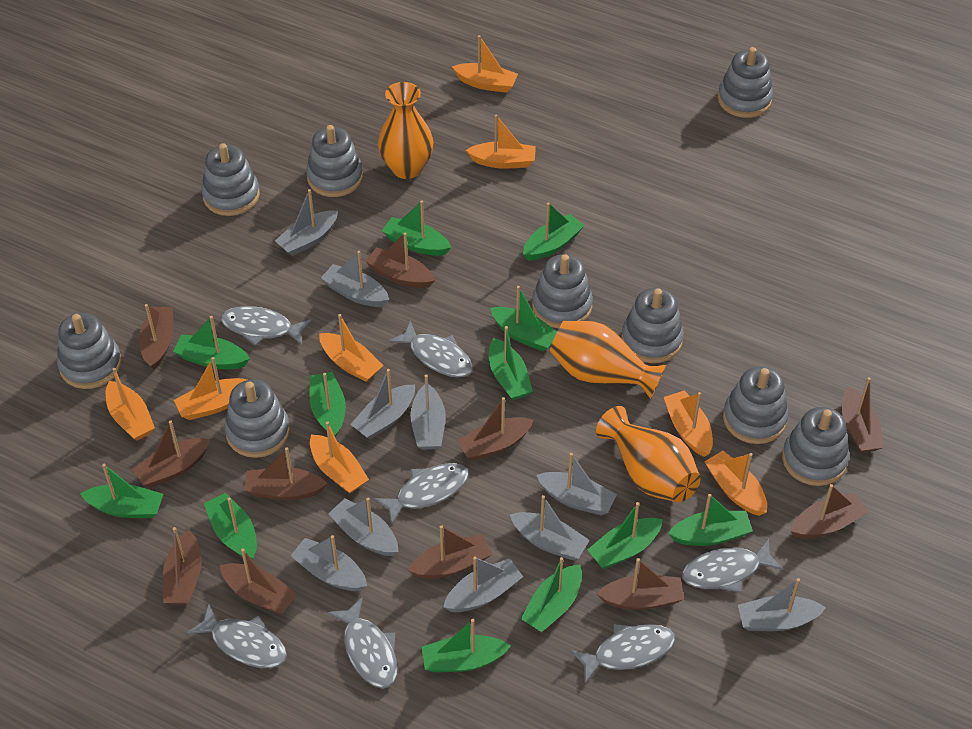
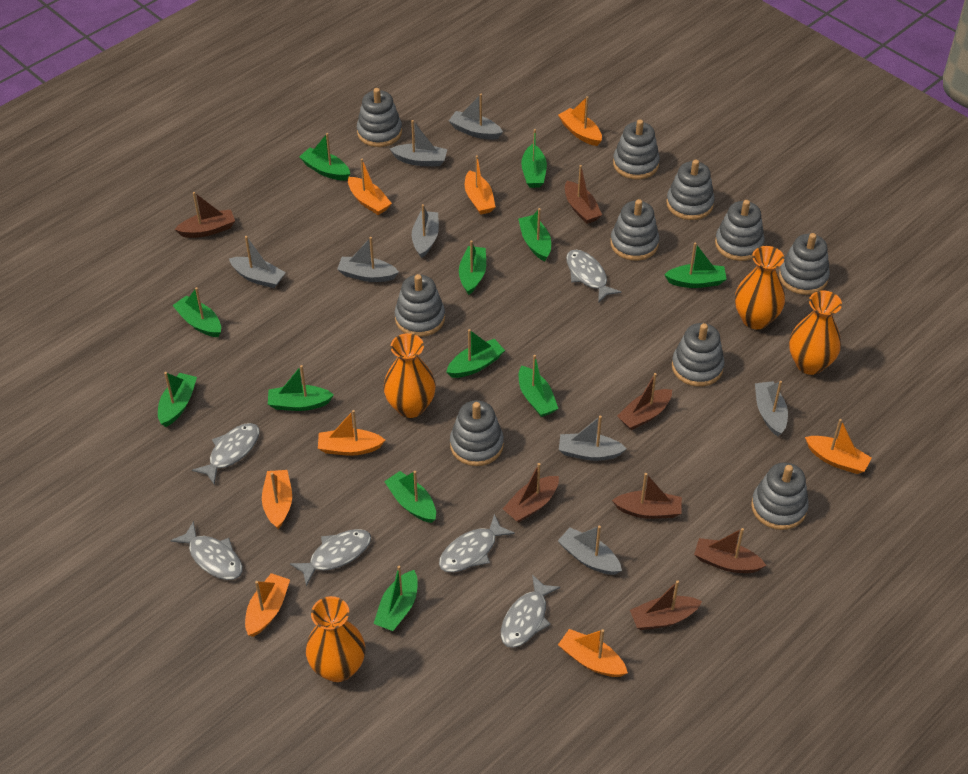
brown boat: 11 -> 7
grey boat: 10 -> 8
grey fish: 7 -> 6
grey stacking toy: 9 -> 10
orange vase: 3 -> 4

